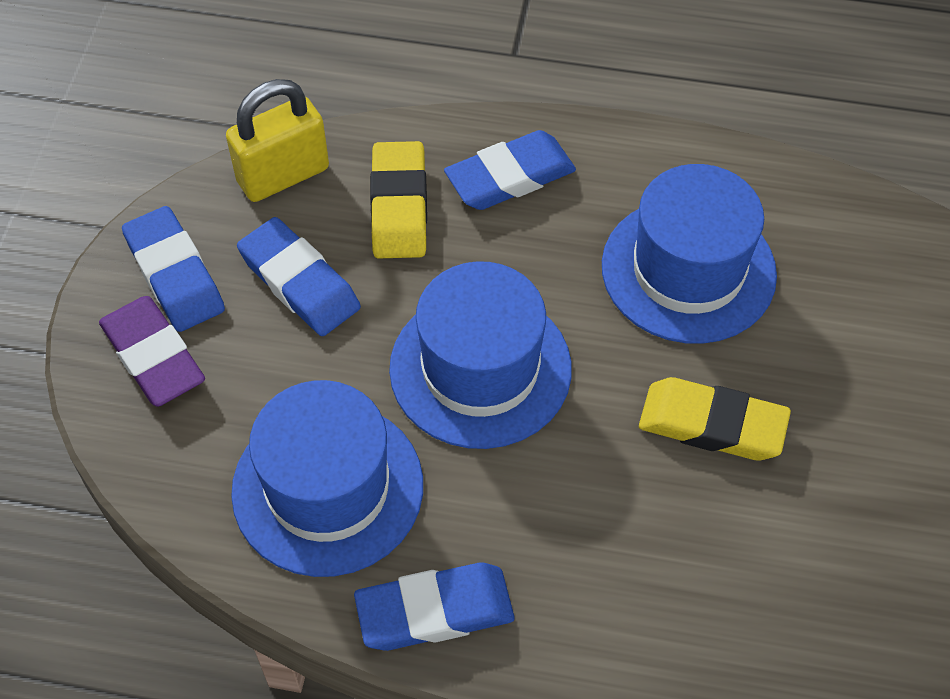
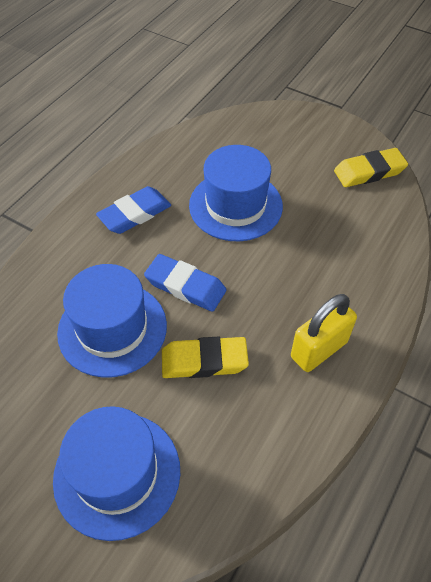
blue eraser: 4 -> 2
purple eraser: 1 -> 0

